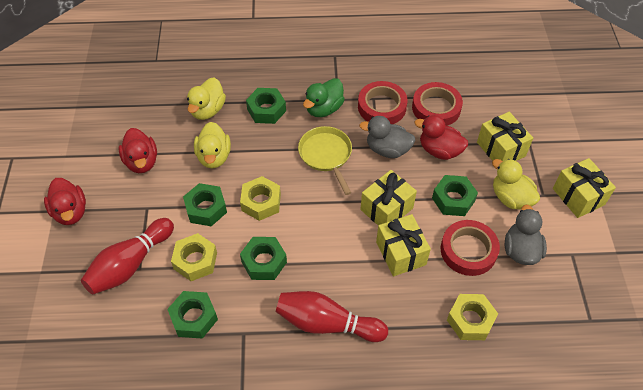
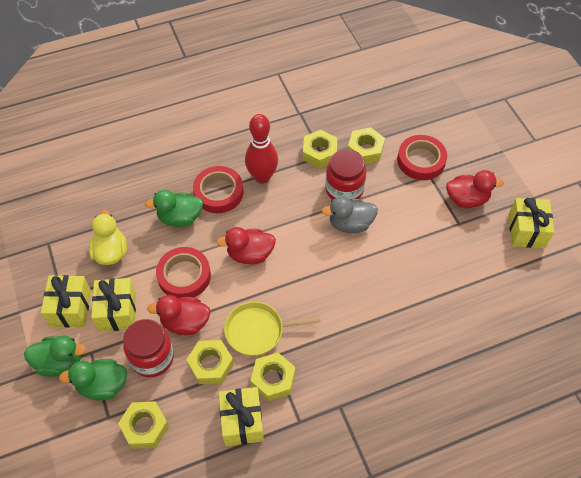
green duck: 1 -> 3
green nut: 5 -> 0
grey duck: 2 -> 1
red bowling pin: 2 -> 1
red jar: 0 -> 2
yellow duck: 3 -> 1
yellow nut: 3 -> 5

